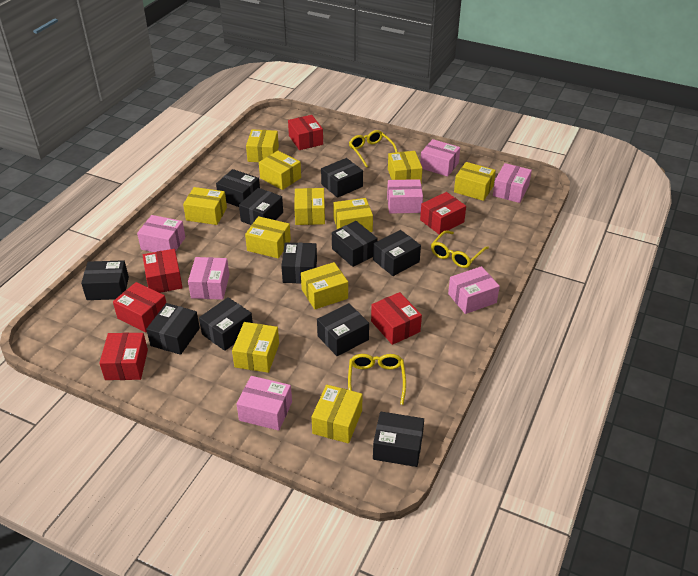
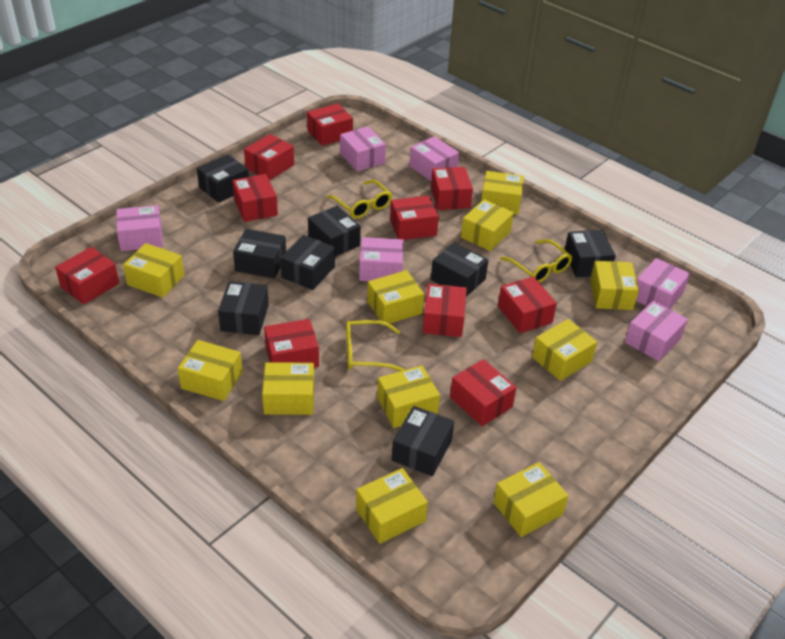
black box: 11 -> 8
pink box: 7 -> 6
red box: 6 -> 10

